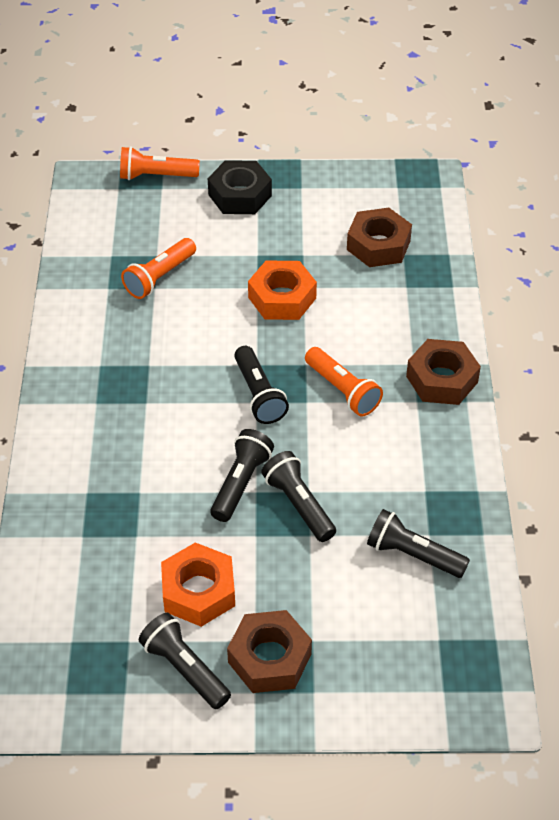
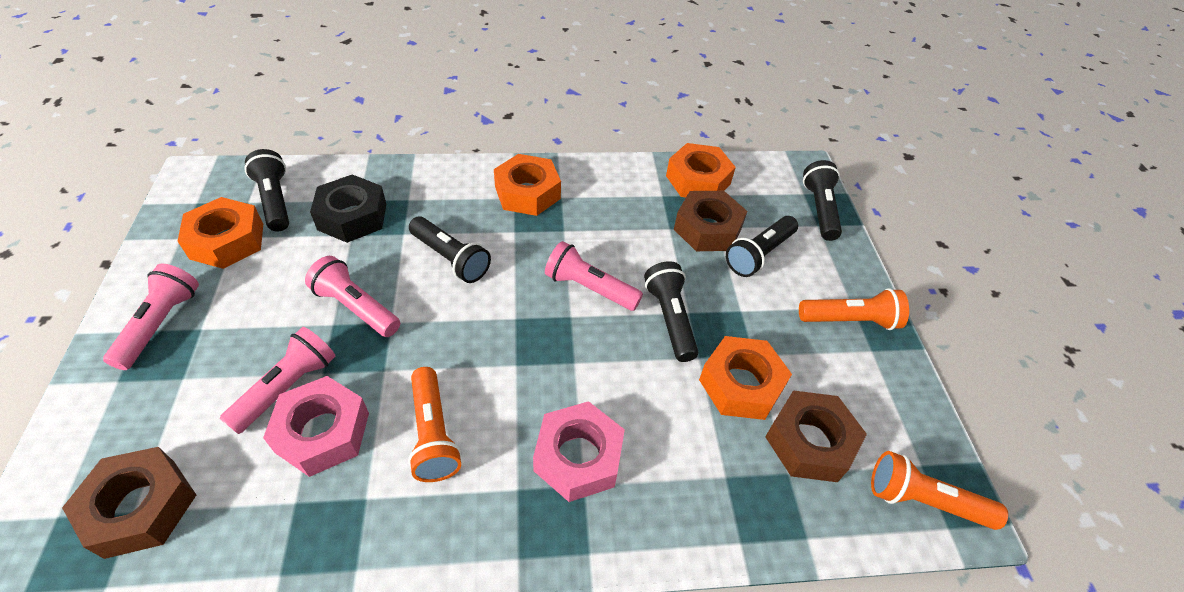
orange nut: 2 -> 4
pink flashlight: 0 -> 4
pink nut: 0 -> 2

